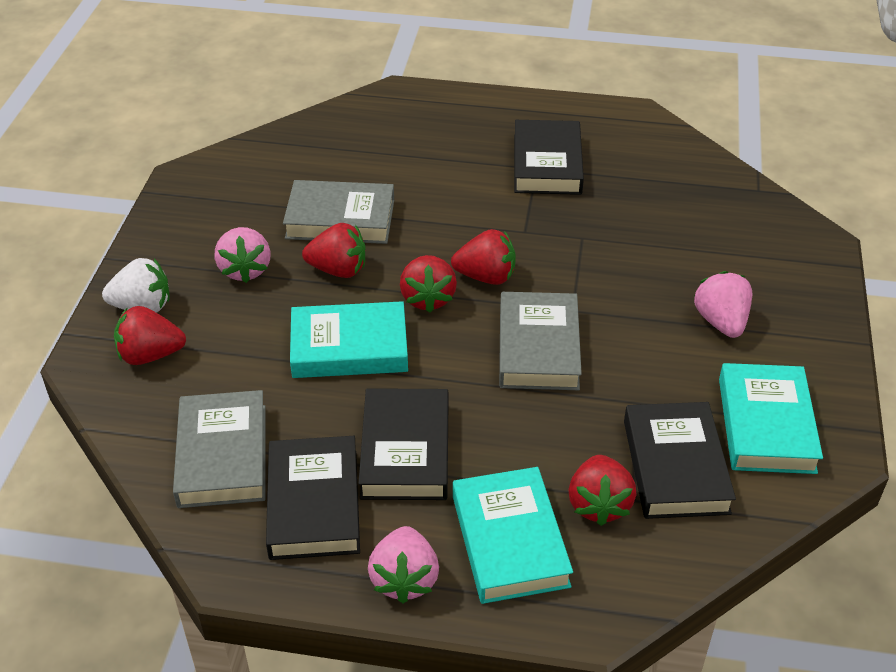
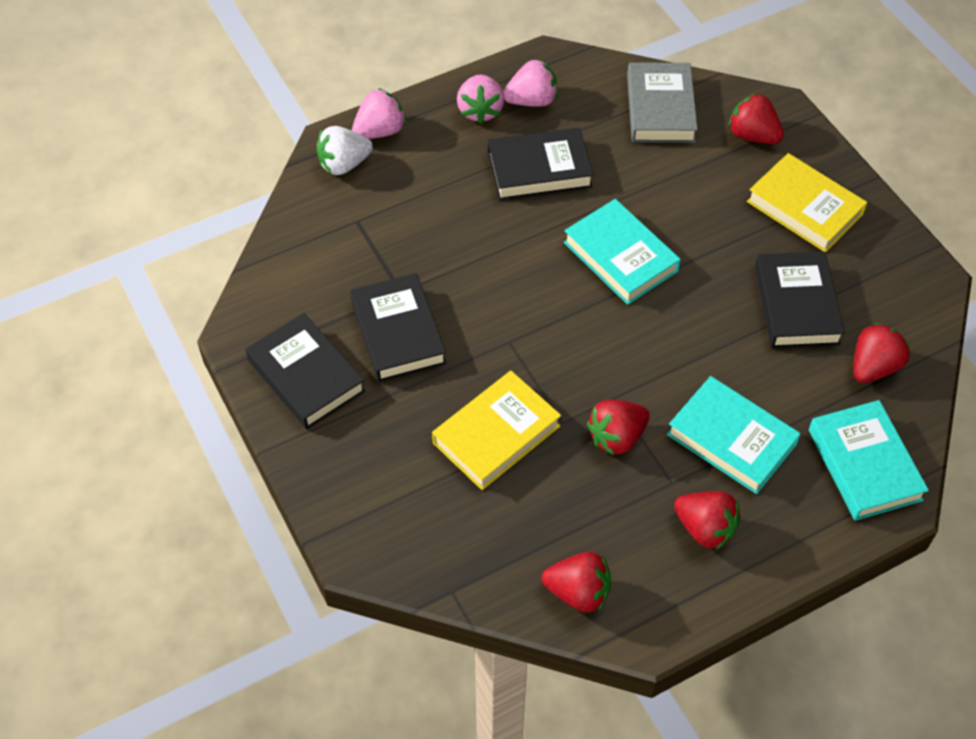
grey book: 3 -> 1
yellow book: 0 -> 2

